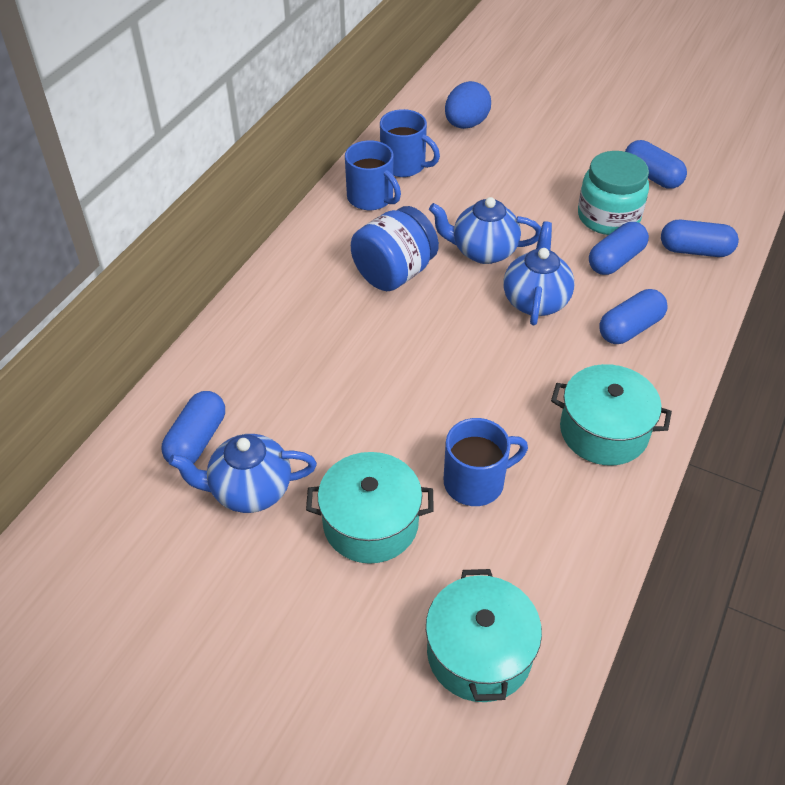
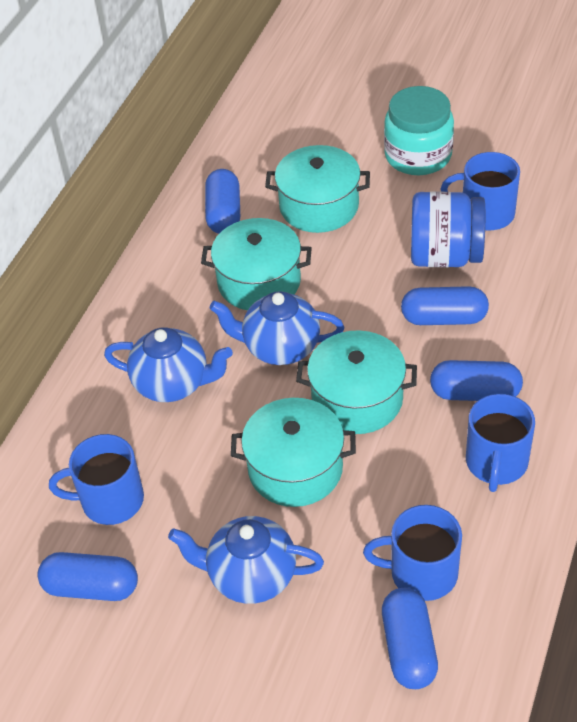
blue egg: 1 -> 0
blue mug: 3 -> 4
turquoise pot: 3 -> 4

